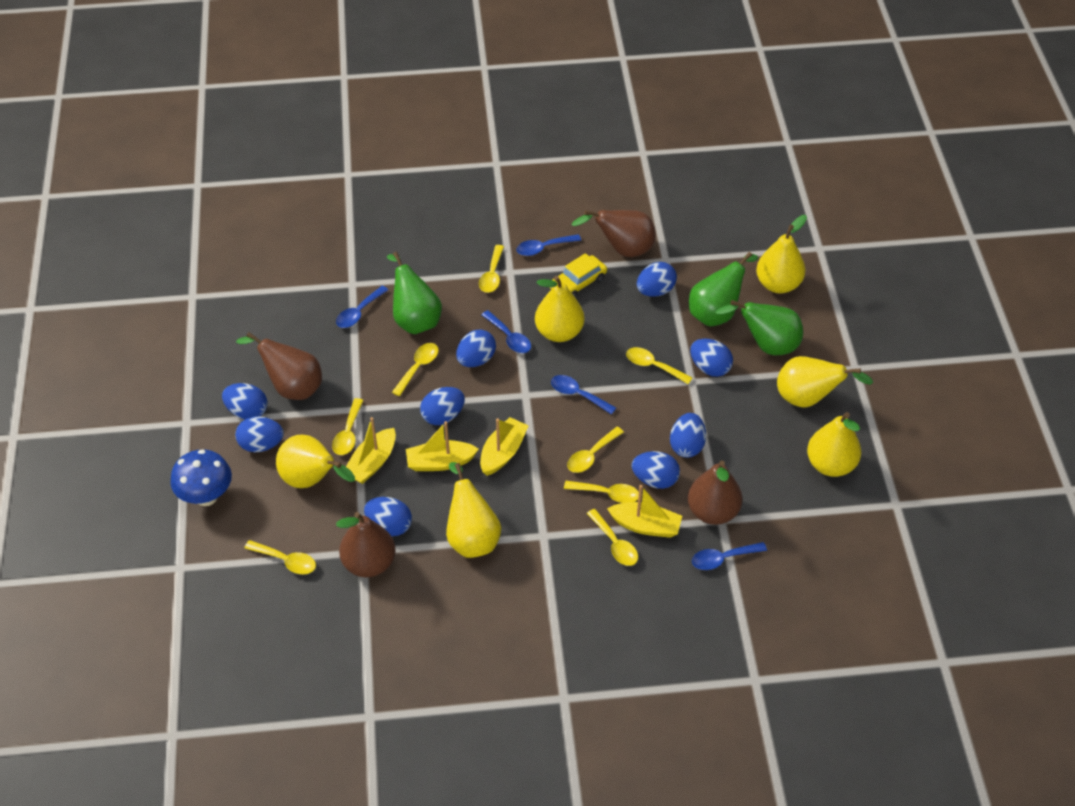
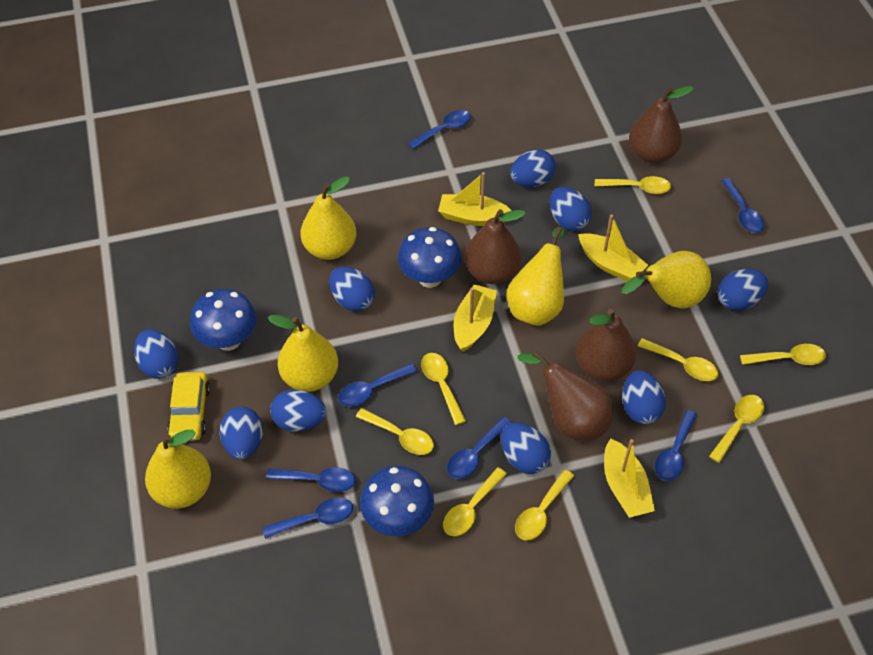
blue mushroom: 1 -> 3
blue spoon: 5 -> 7
green pear: 3 -> 0
yellow pear: 6 -> 5

